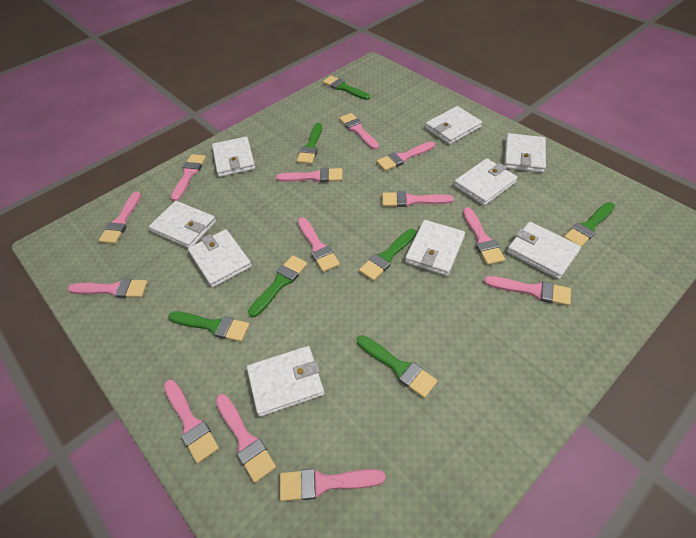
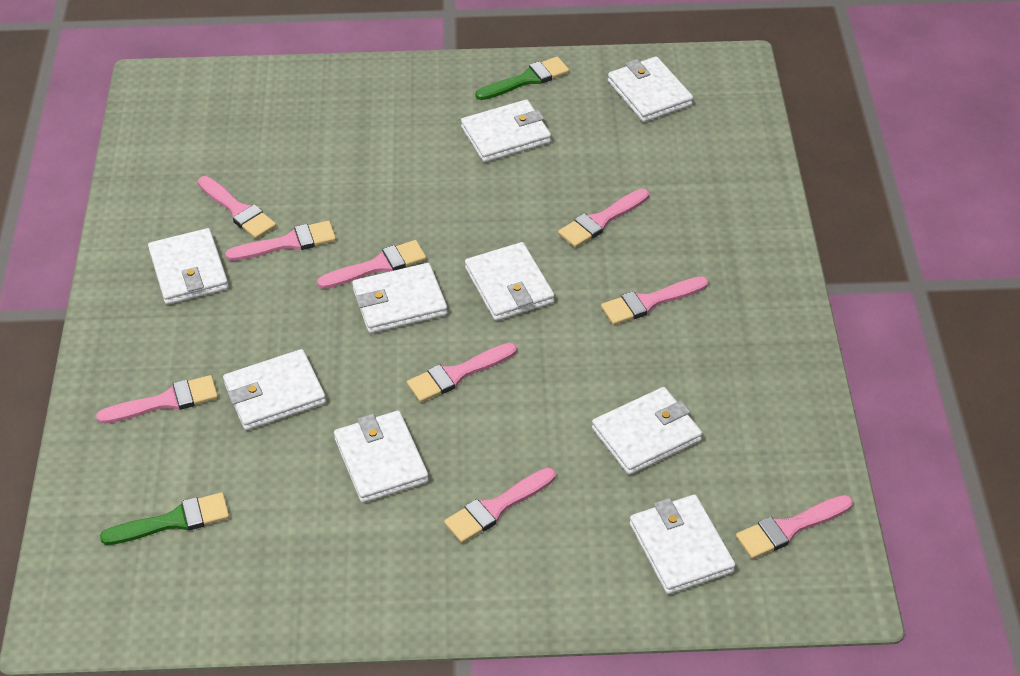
green brush: 7 -> 2
pink brush: 13 -> 9

